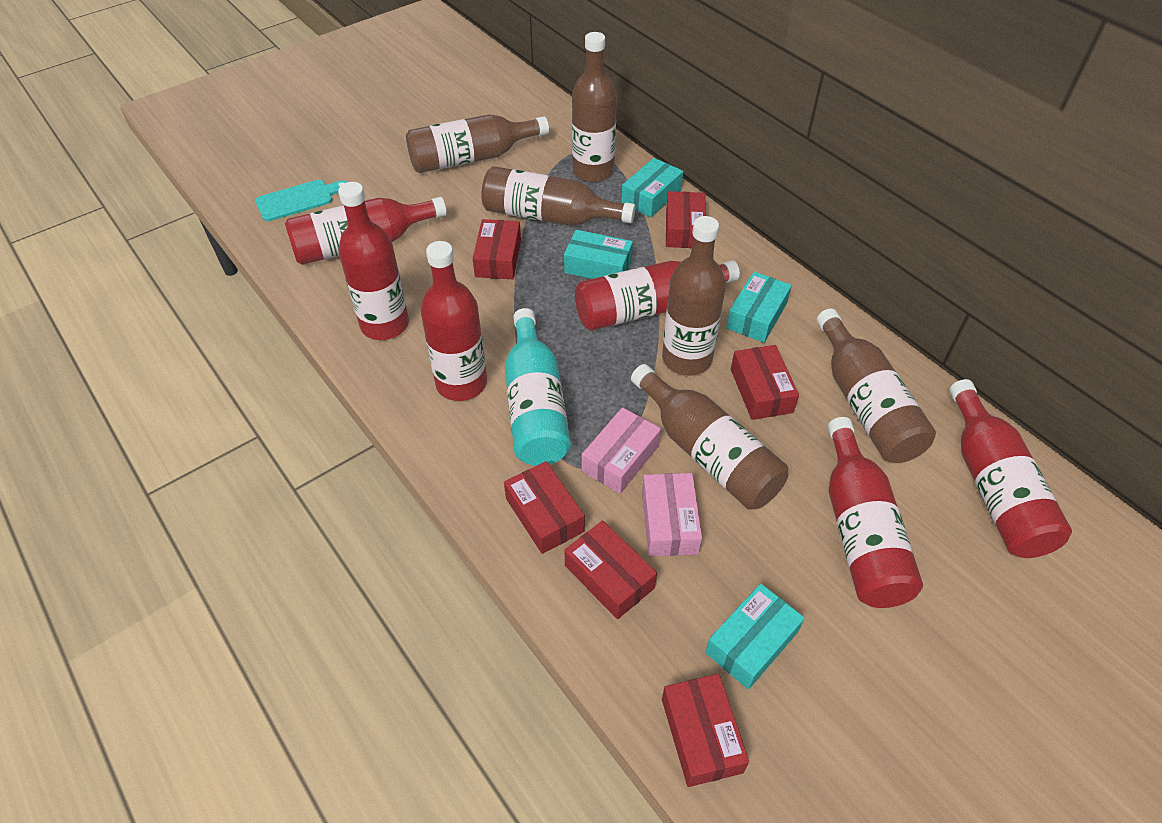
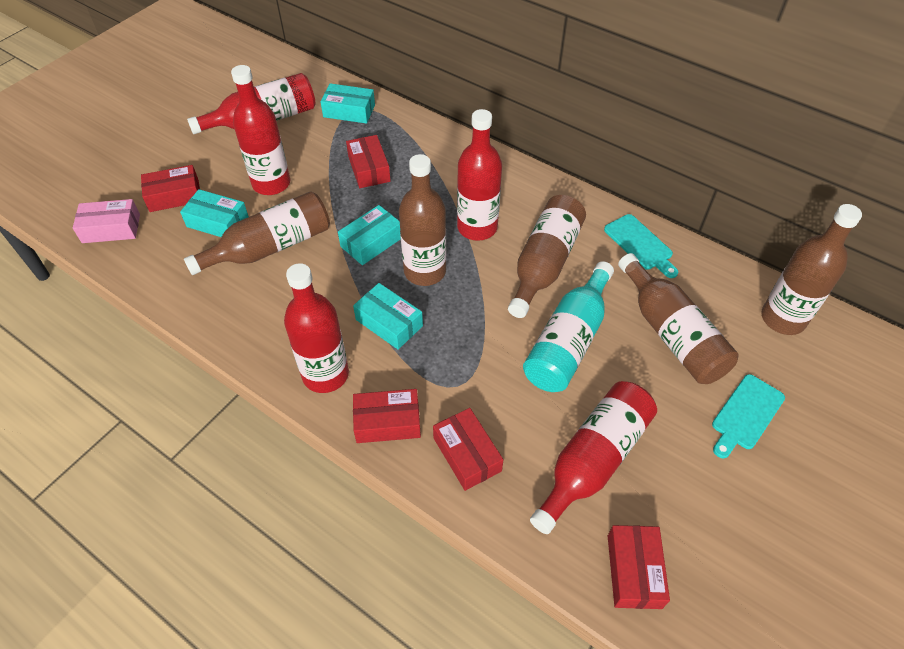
brown bottle: 6 -> 5
pink box: 2 -> 1
red bottle: 6 -> 5
red box: 6 -> 5
turquoise cutting board: 1 -> 2

